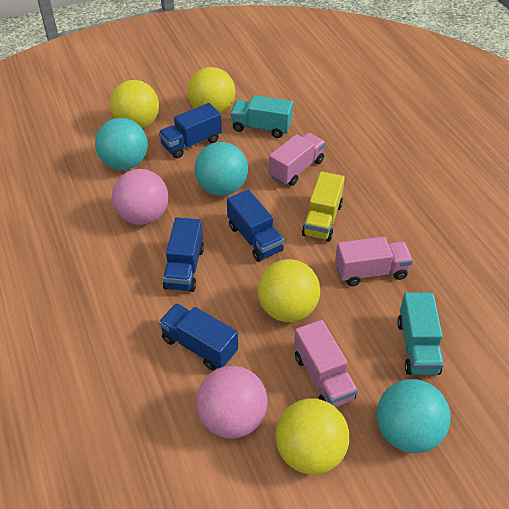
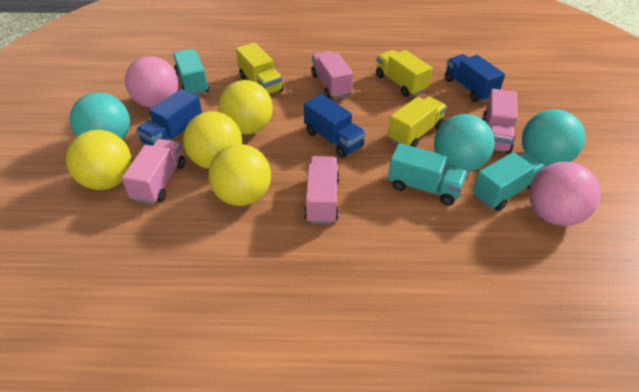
blue truck: 4 -> 3
pink truck: 3 -> 4
turquoise truck: 2 -> 3
yellow truck: 1 -> 3

